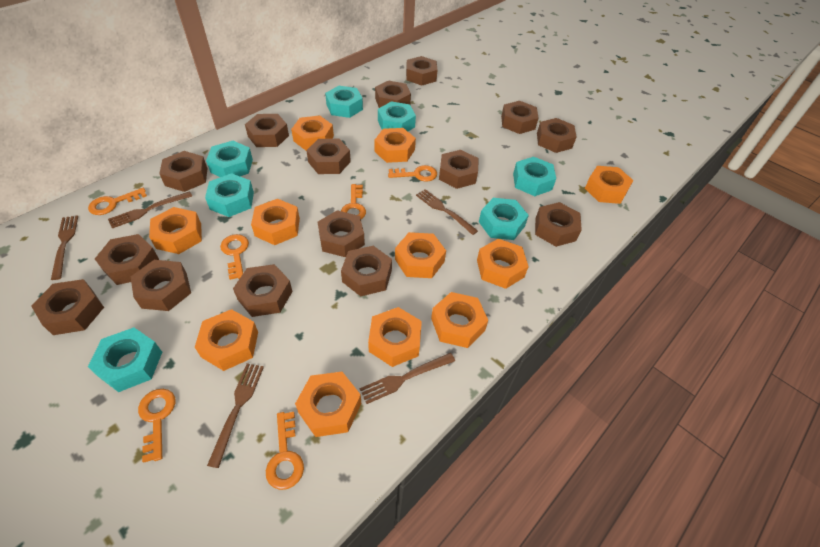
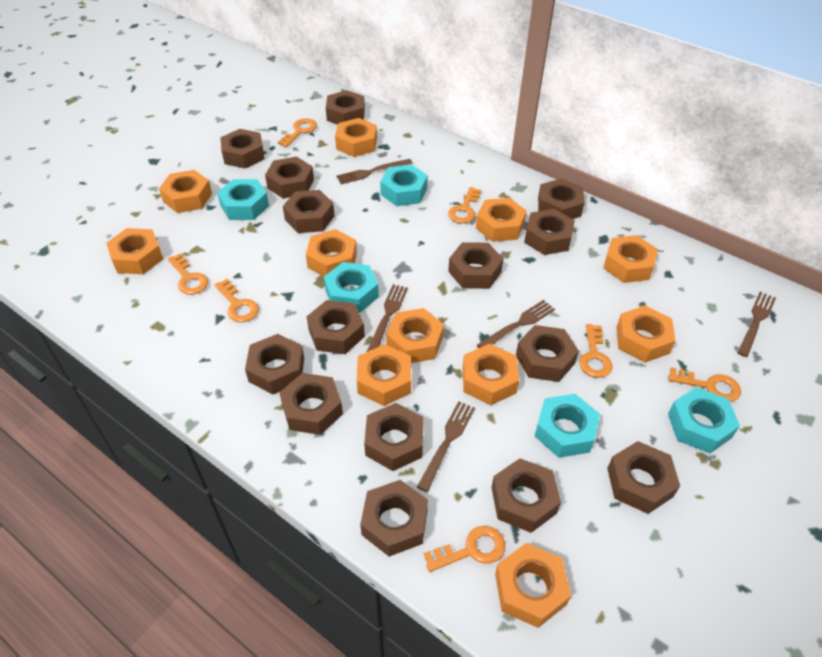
orange key: 6 -> 7
turquoise nut: 7 -> 5

